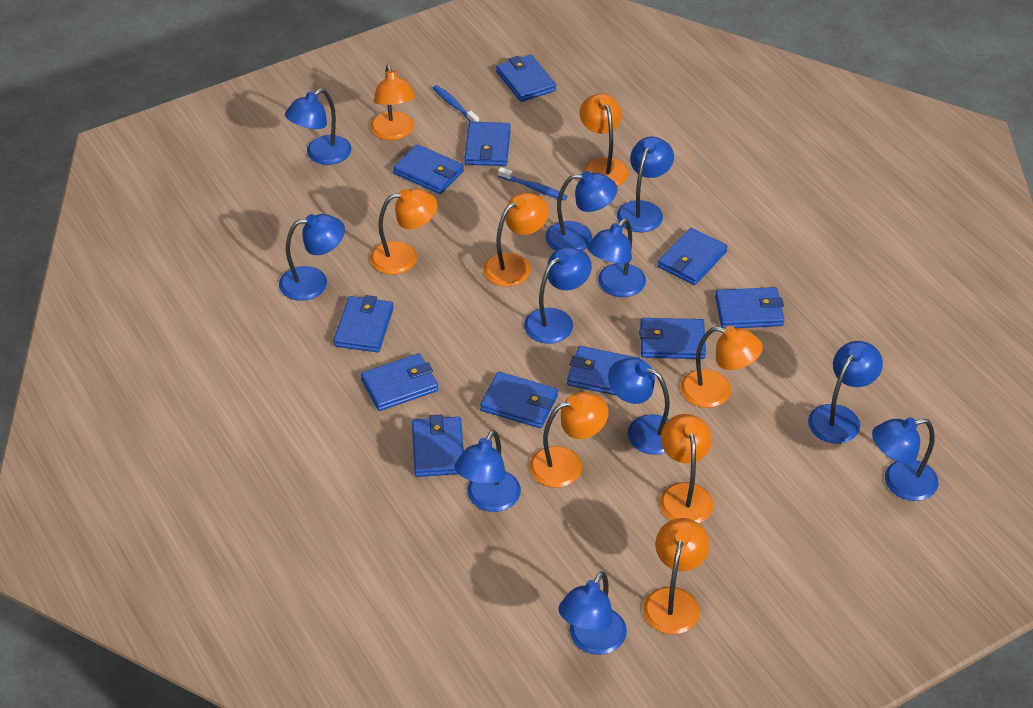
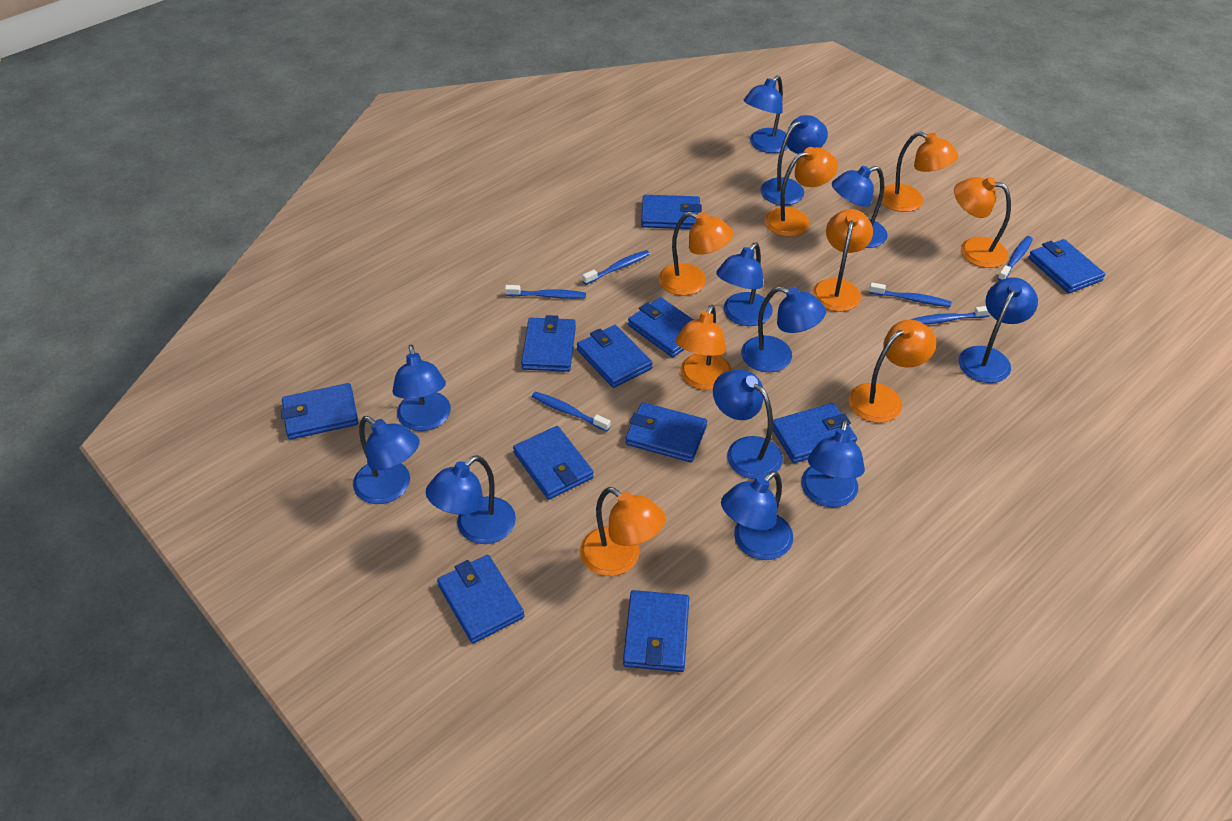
blue lamp: 11 -> 12
blue toothbrush: 2 -> 6

